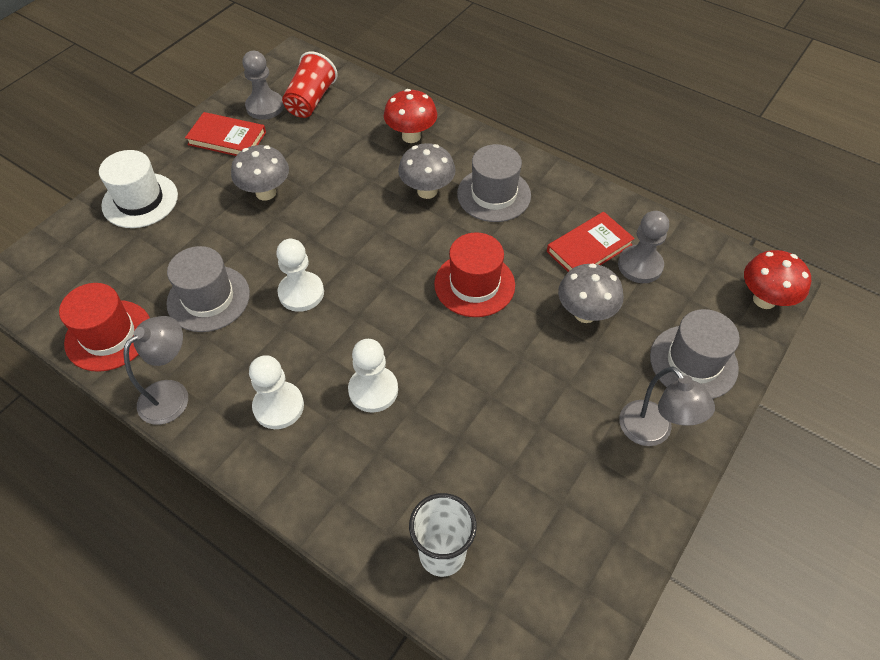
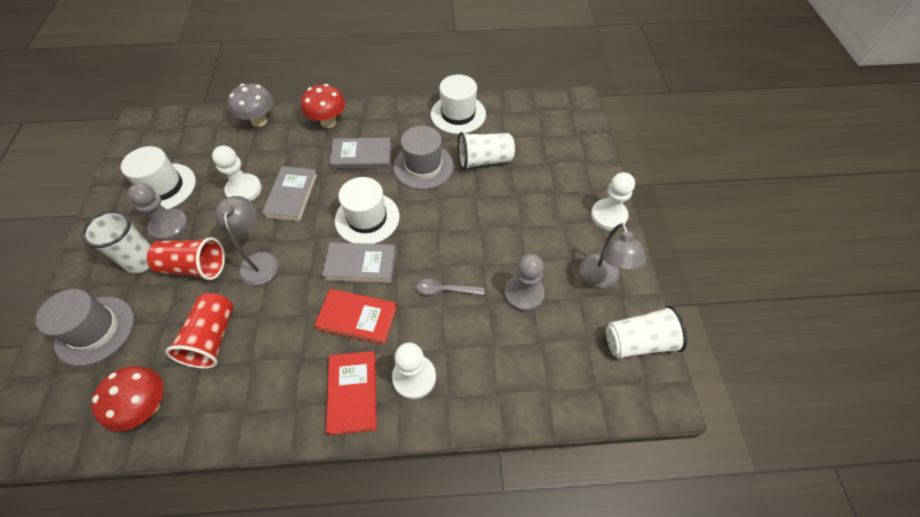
grey book: 0 -> 3
grey hat: 3 -> 2
grey mushroom: 3 -> 1
grey spoon: 0 -> 1
red cup: 1 -> 2
red hat: 2 -> 0
white cup: 1 -> 3
white hat: 1 -> 3

